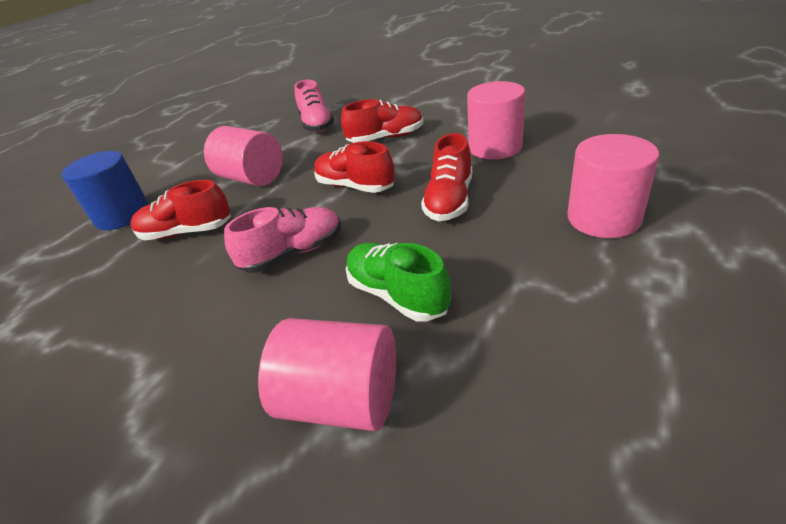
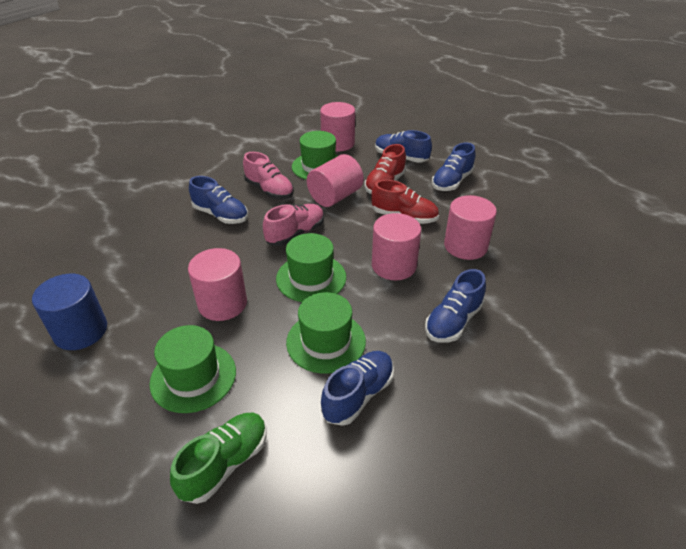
blue shoe: 0 -> 5
green hat: 0 -> 4
pink cylinder: 4 -> 5
red shoe: 4 -> 2

